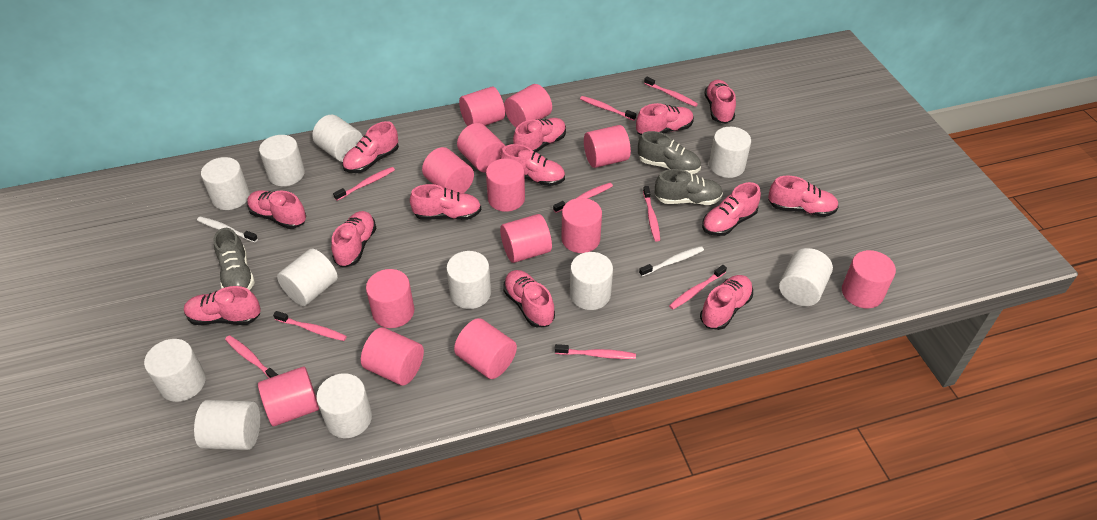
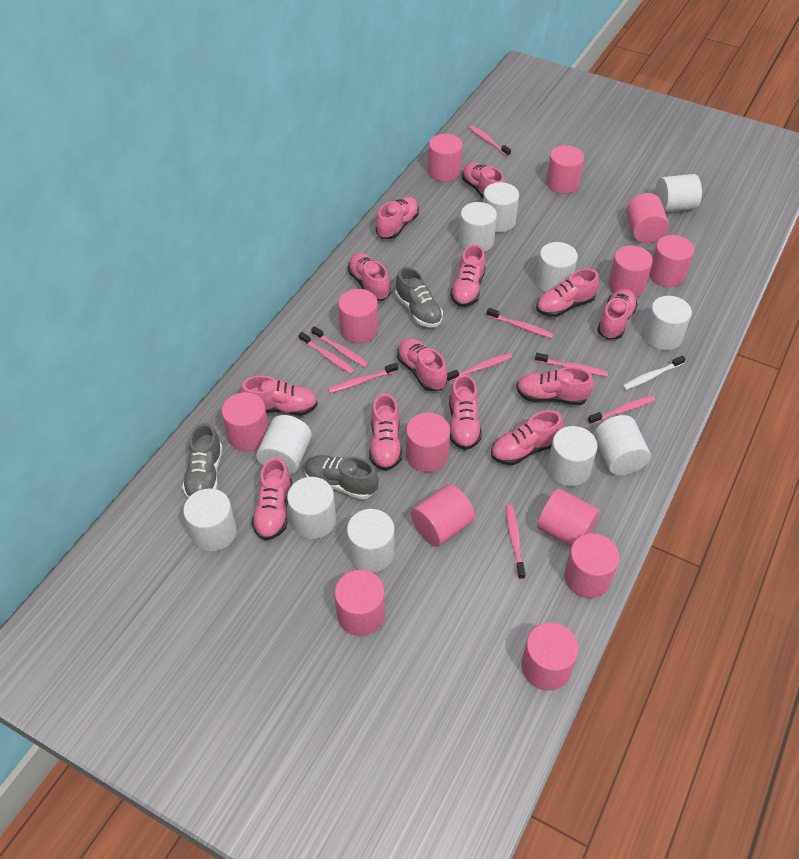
white toothbrush: 2 -> 1

